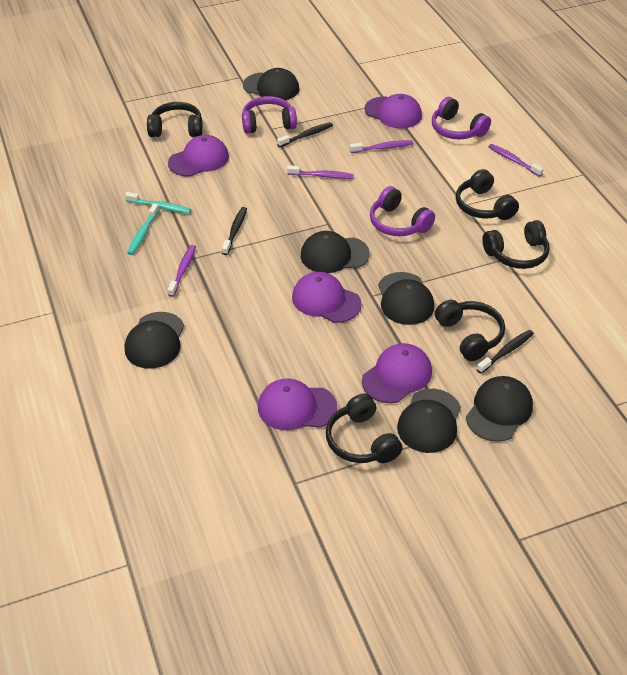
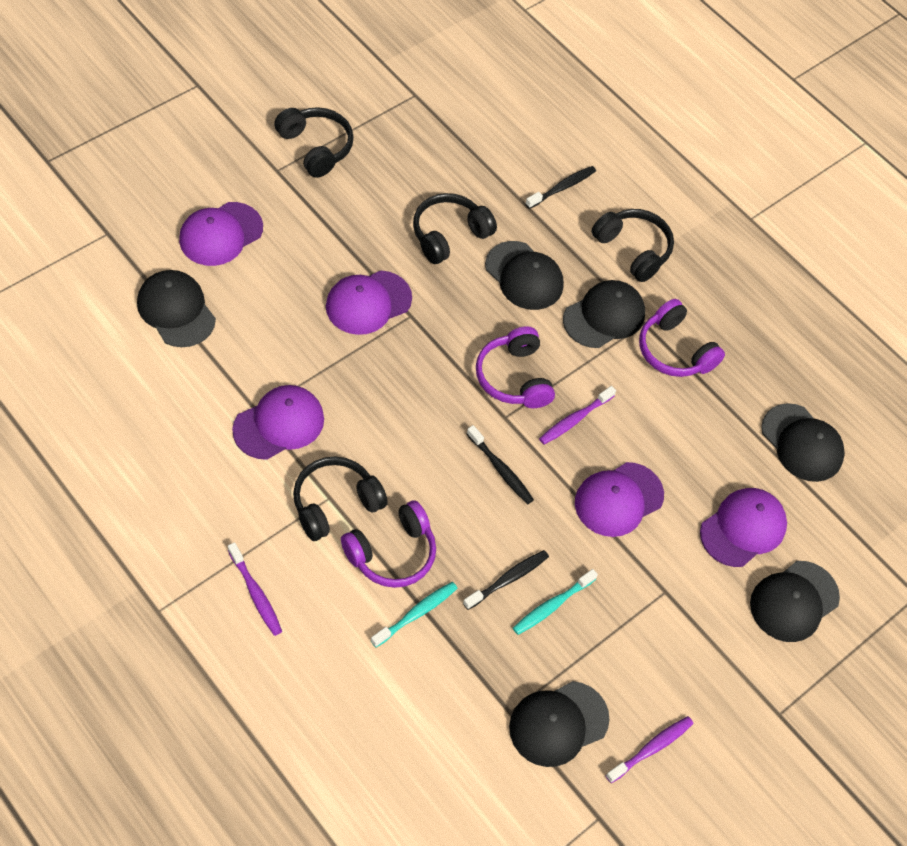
black headphones: 5 -> 4
purple toothbrush: 4 -> 3

